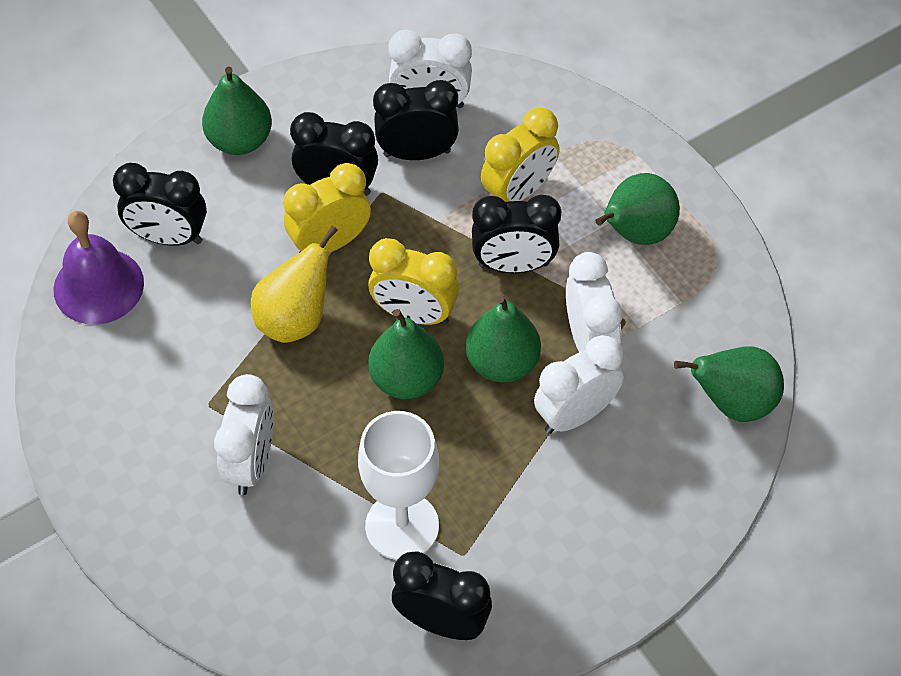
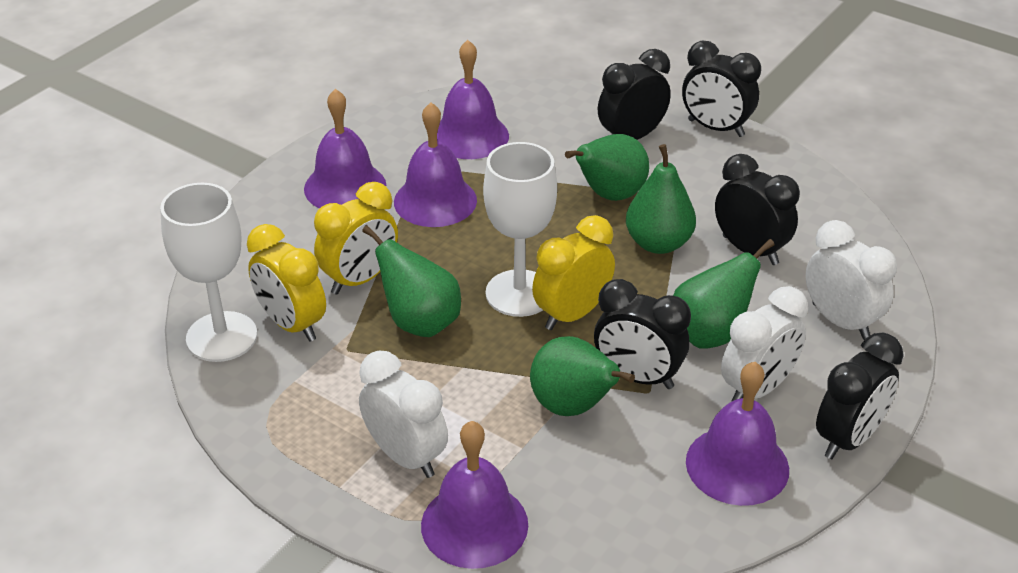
purple bell: 1 -> 5
white clock: 4 -> 3
white goblet: 1 -> 2
yellow pear: 1 -> 0

